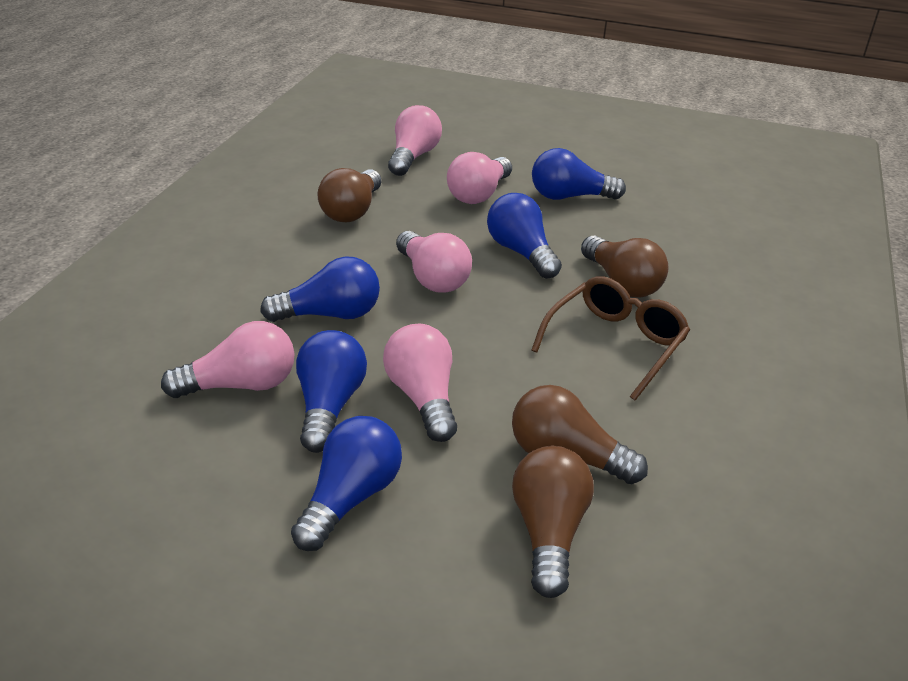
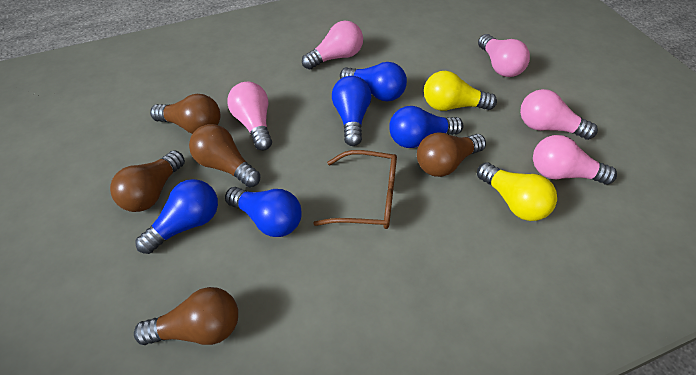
brown light bulb: 4 -> 5
yellow light bulb: 0 -> 2

